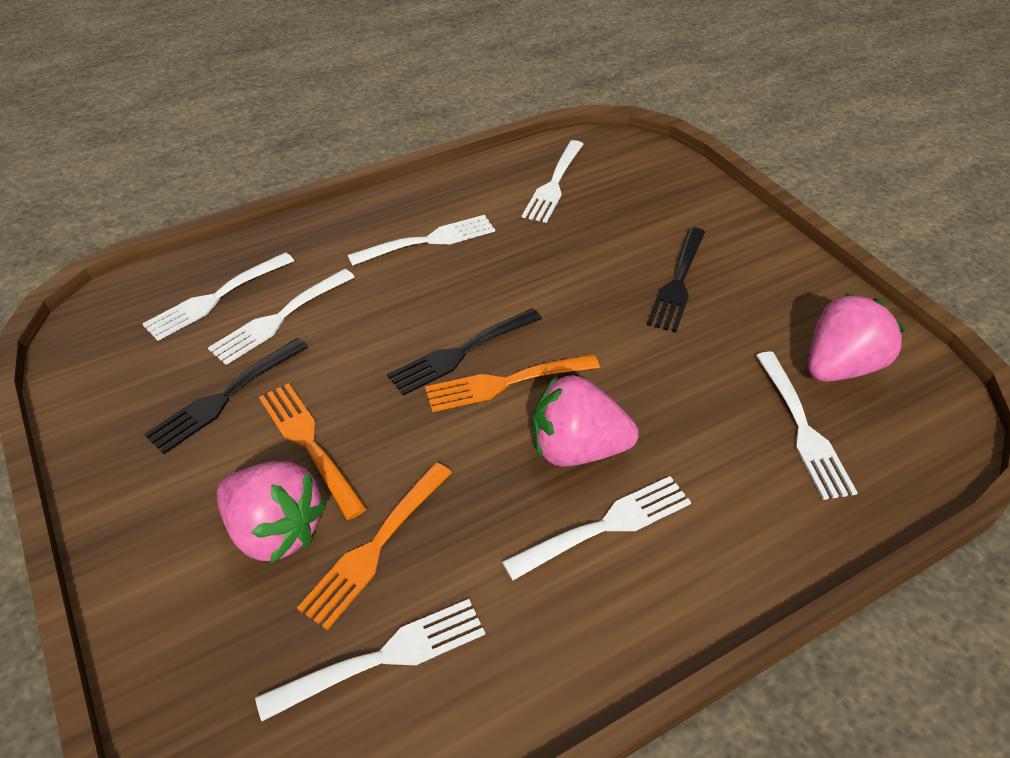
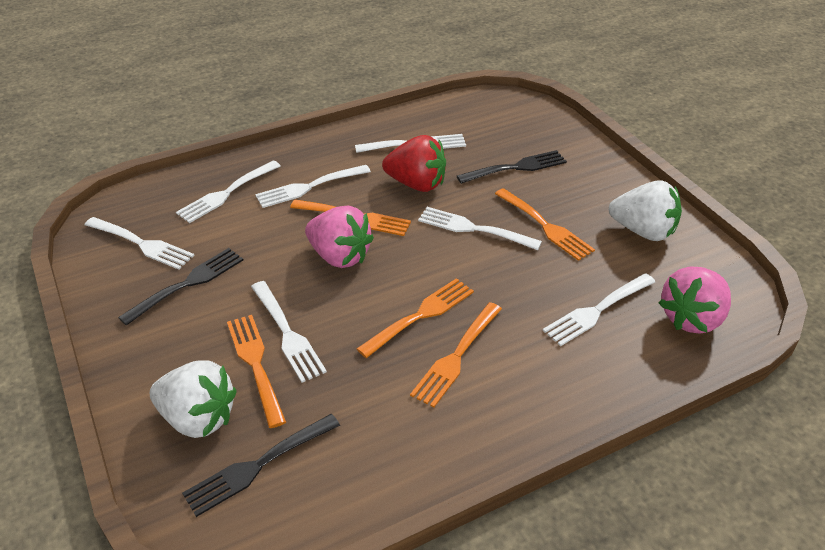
orange fork: 3 -> 5
pink strawberry: 3 -> 2
red strawberry: 0 -> 1
white strawberry: 0 -> 2

